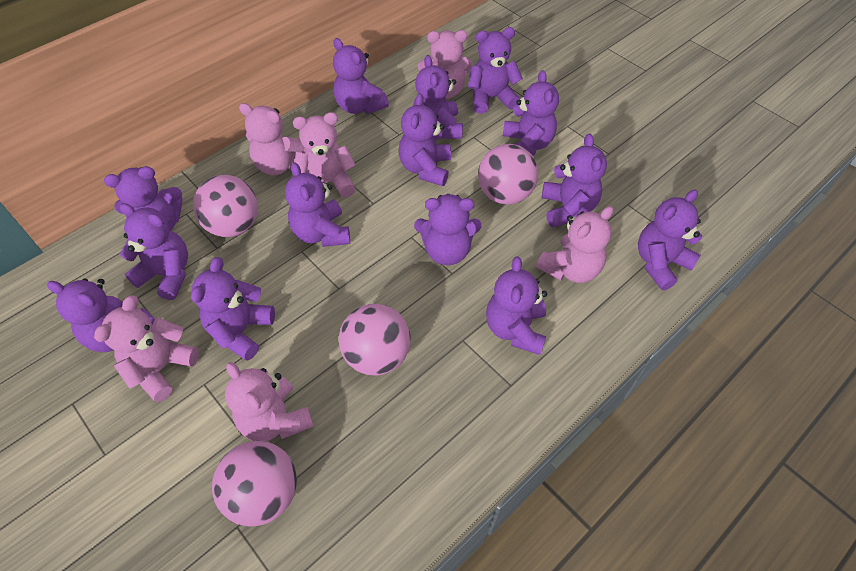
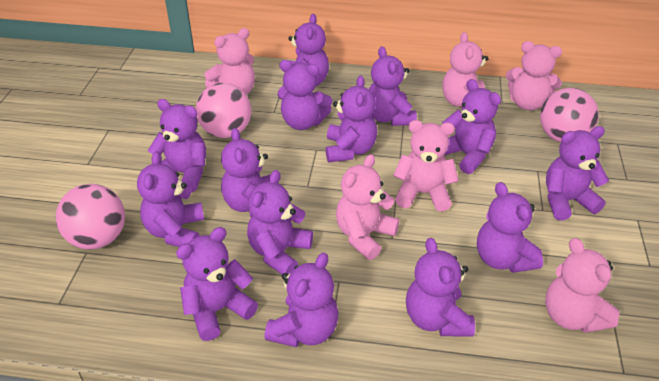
pink ball: 4 -> 3

